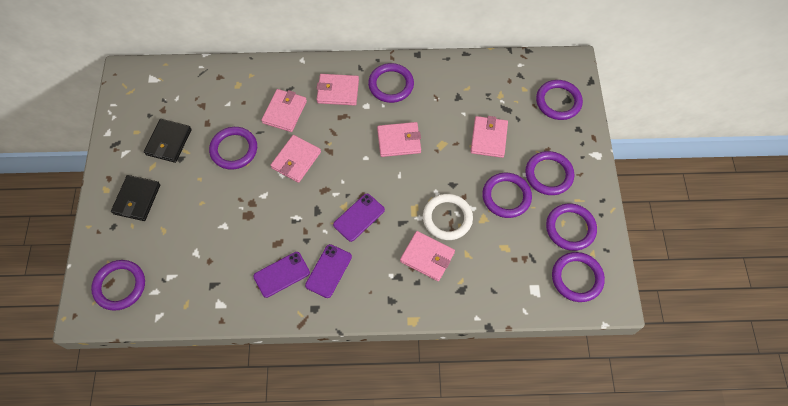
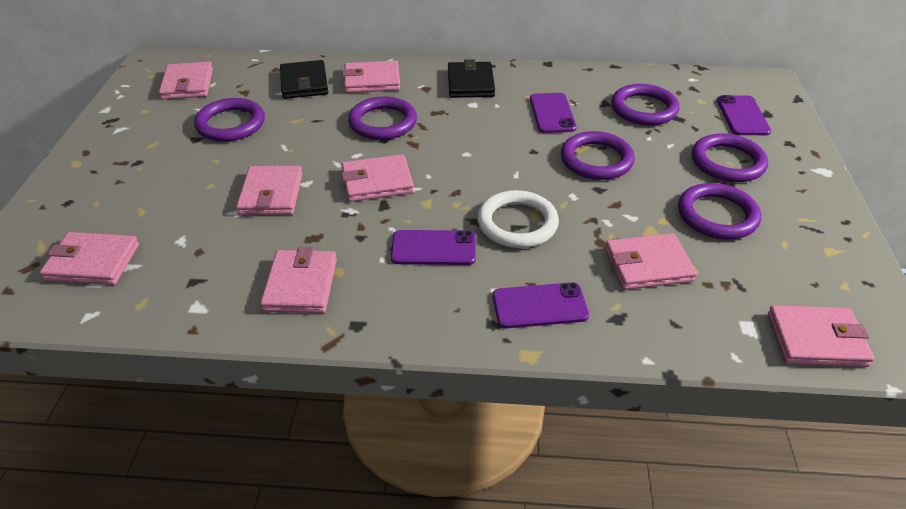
pink wallet: 6 -> 8
purple phone: 3 -> 4
purple ring: 8 -> 6

